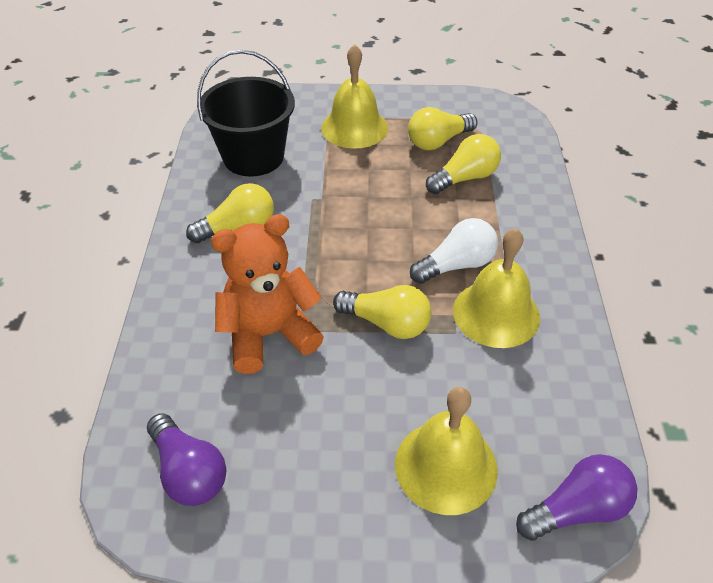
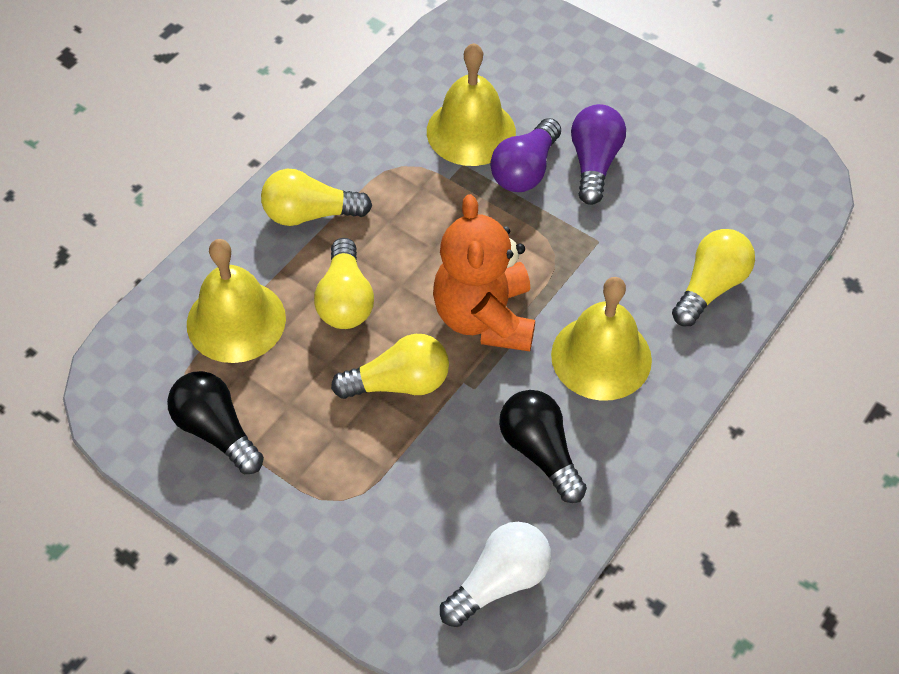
black bucket: 1 -> 0
black light bulb: 0 -> 2

